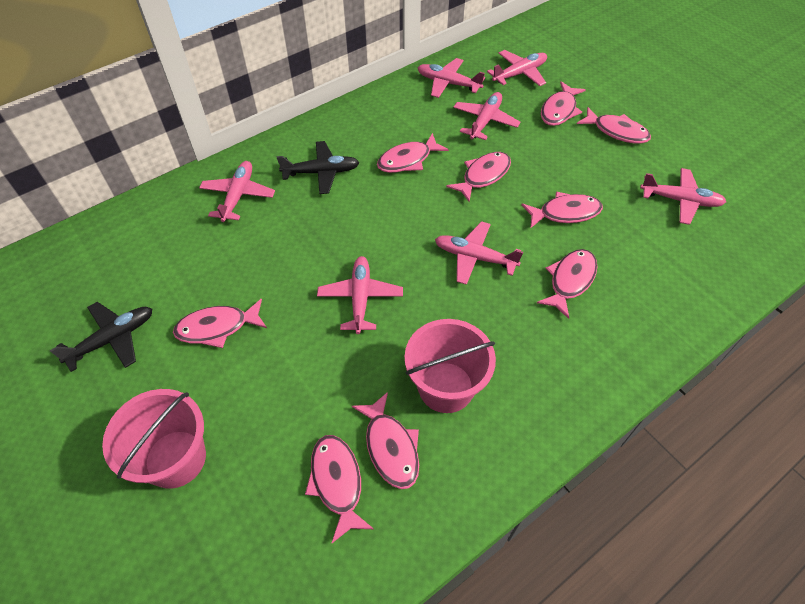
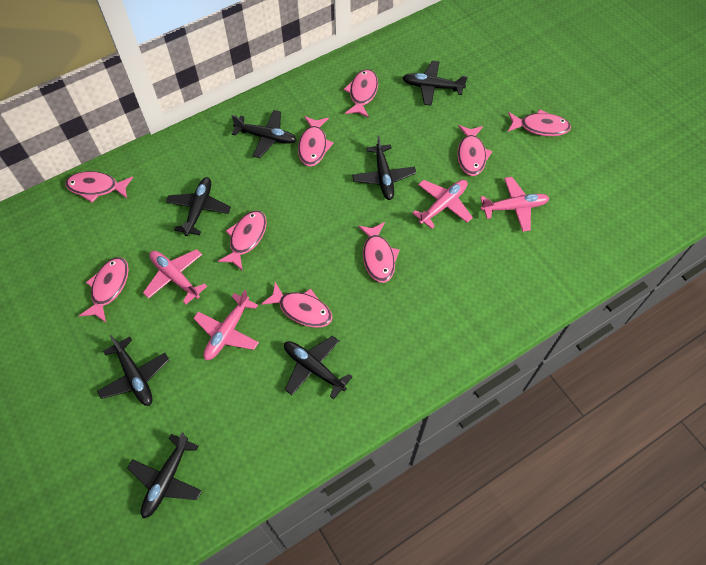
black plane: 2 -> 7
pink bucket: 2 -> 0
pink plane: 7 -> 4

